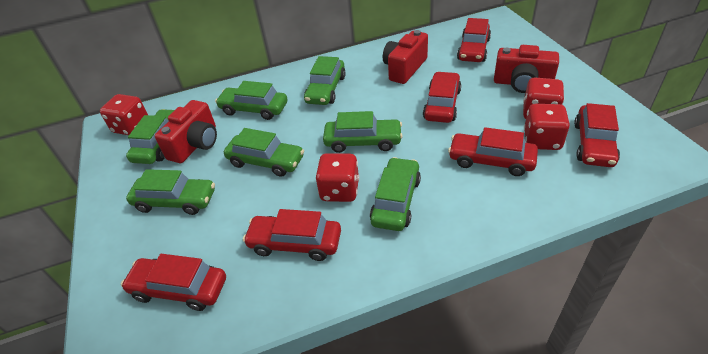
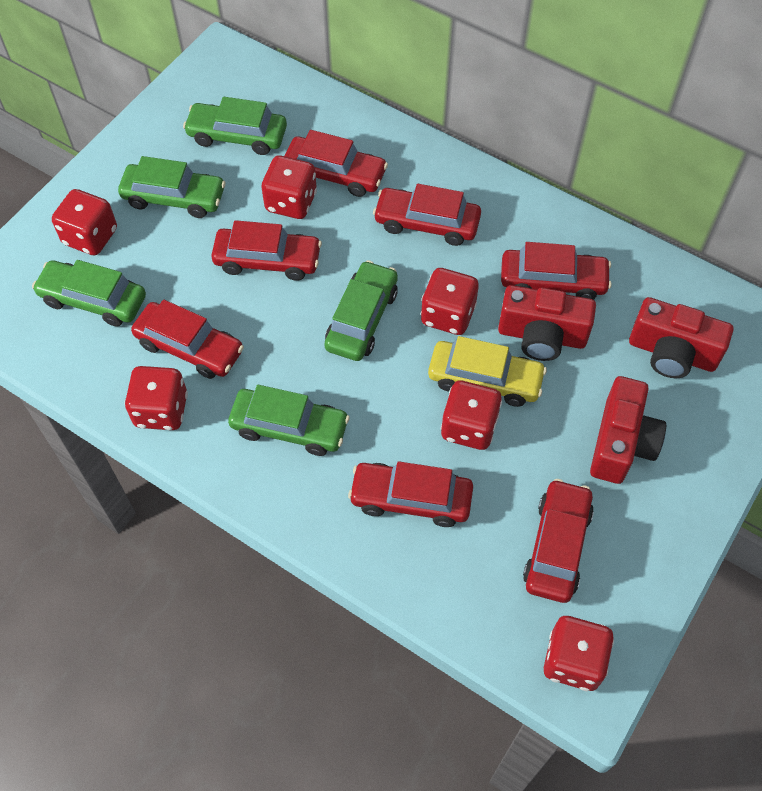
green car: 7 -> 5
red car: 6 -> 7
red dice: 4 -> 6
yellow car: 0 -> 1

